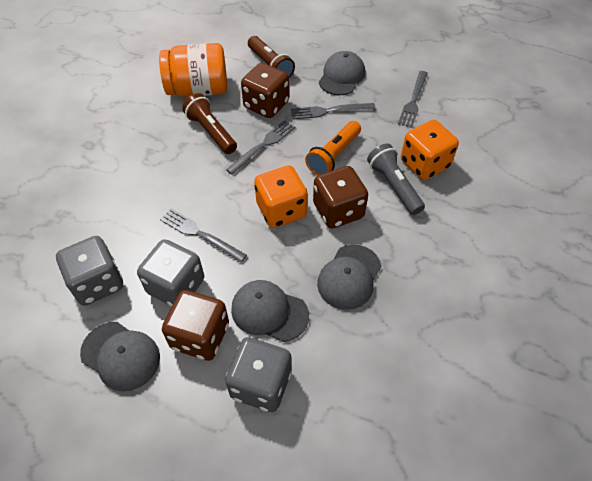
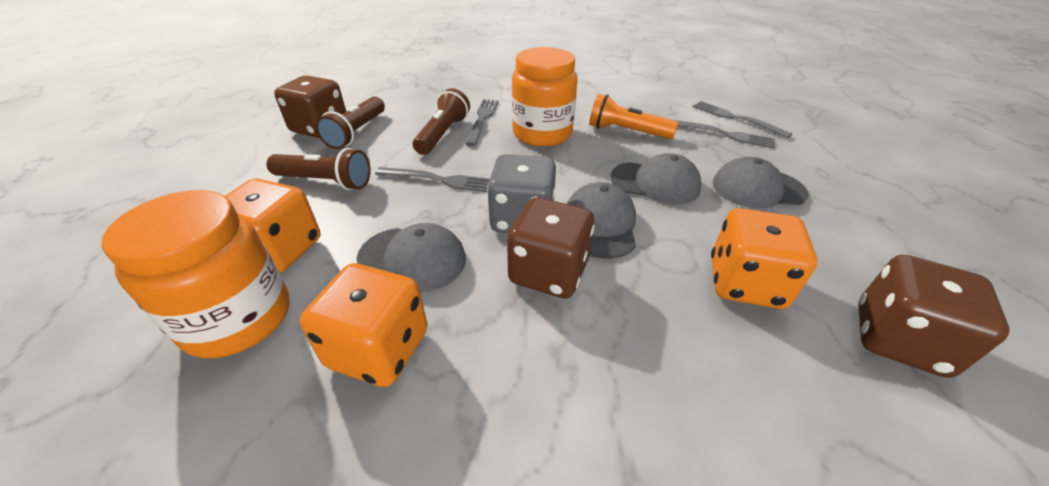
brown flashlight: 2 -> 3
grey dice: 3 -> 1
grey flashlight: 1 -> 0
orange dice: 2 -> 3
orange jar: 1 -> 2

